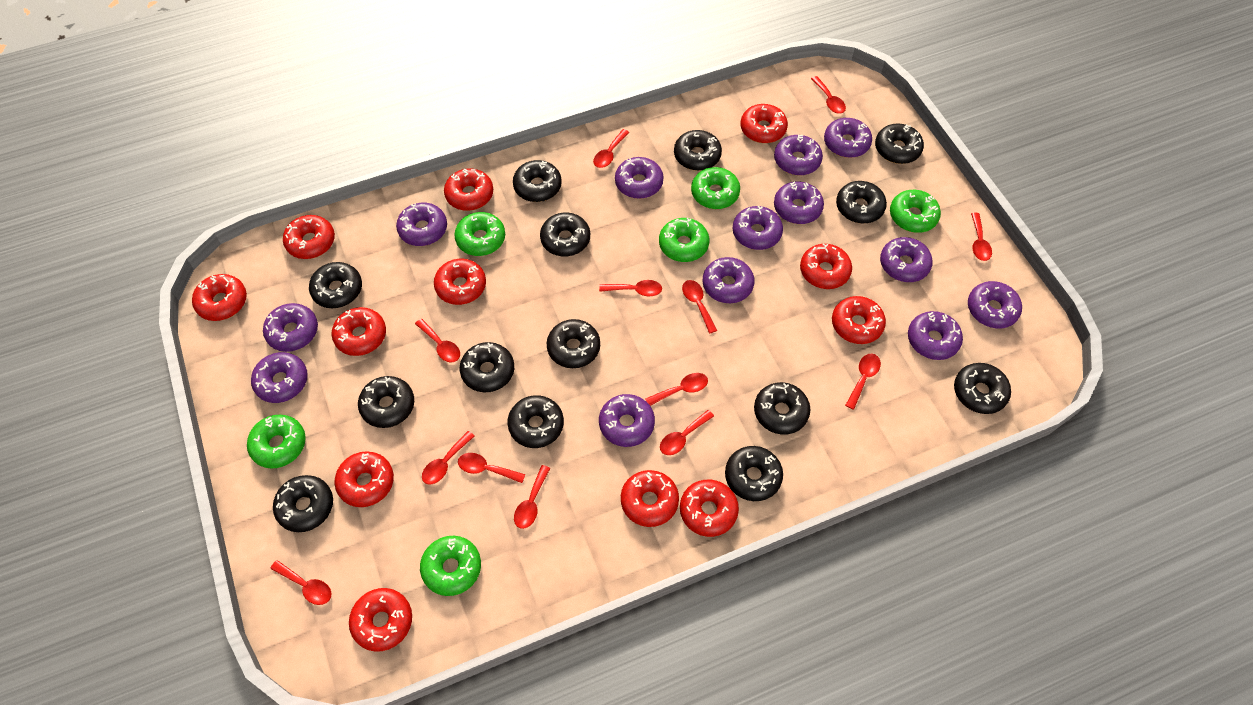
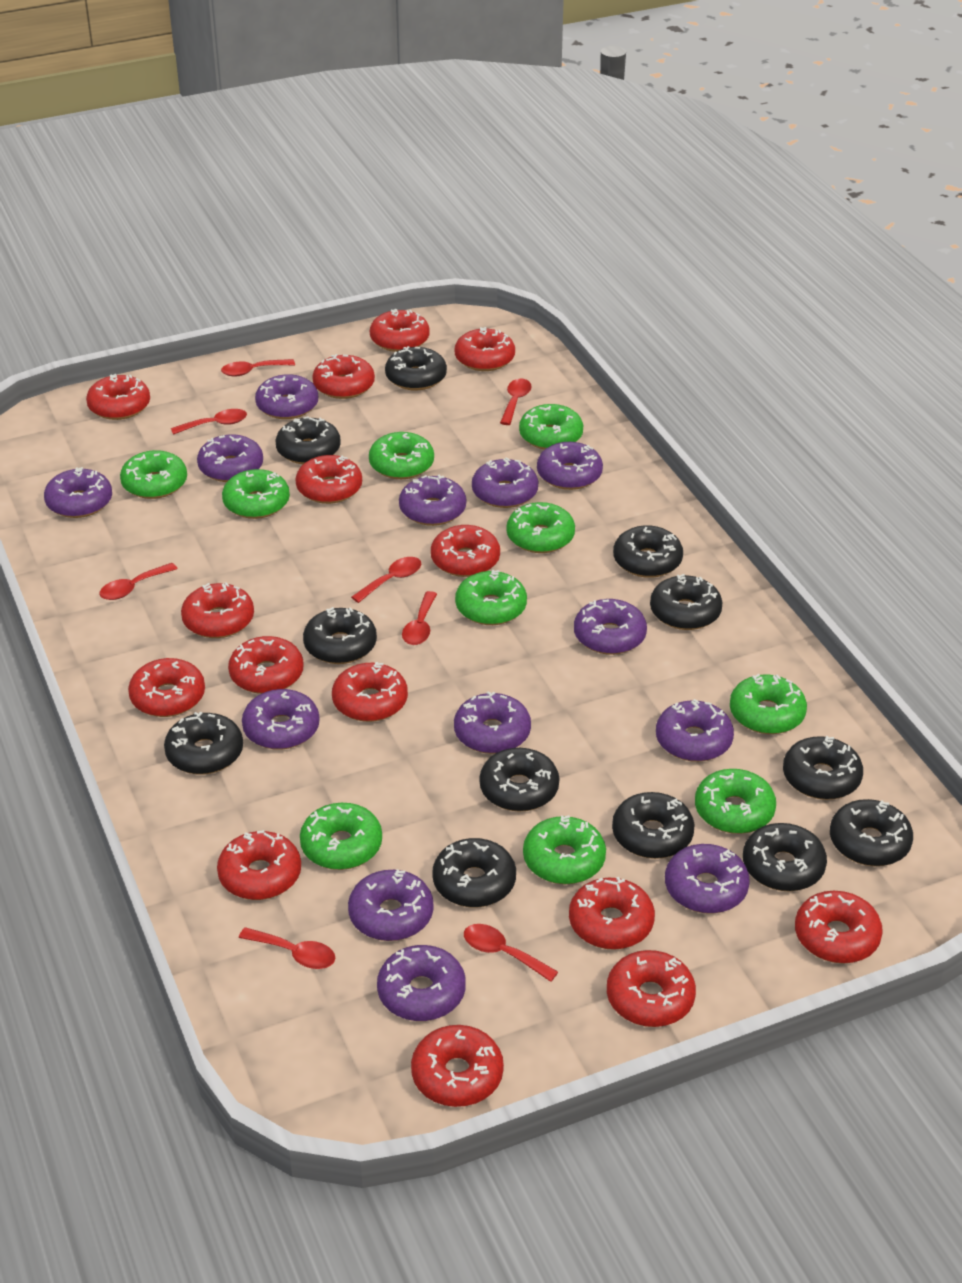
black donut: 14 -> 12
green donut: 6 -> 10
red donut: 12 -> 15
red spoon: 13 -> 8

